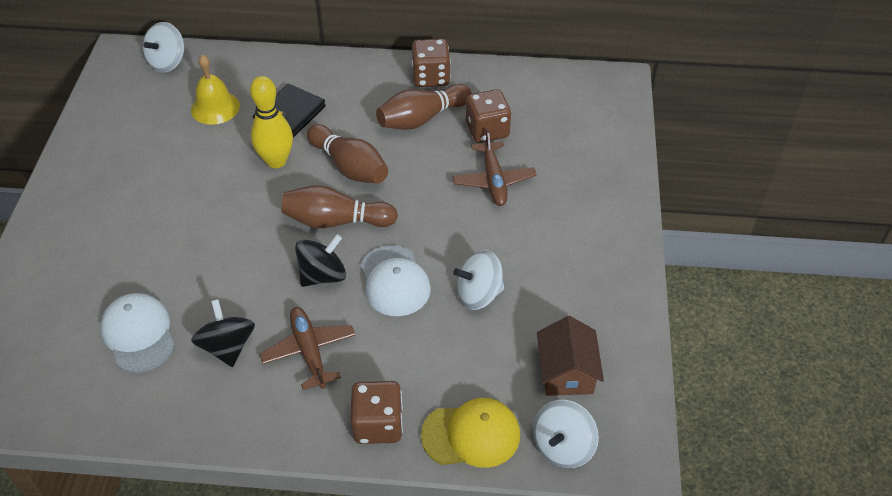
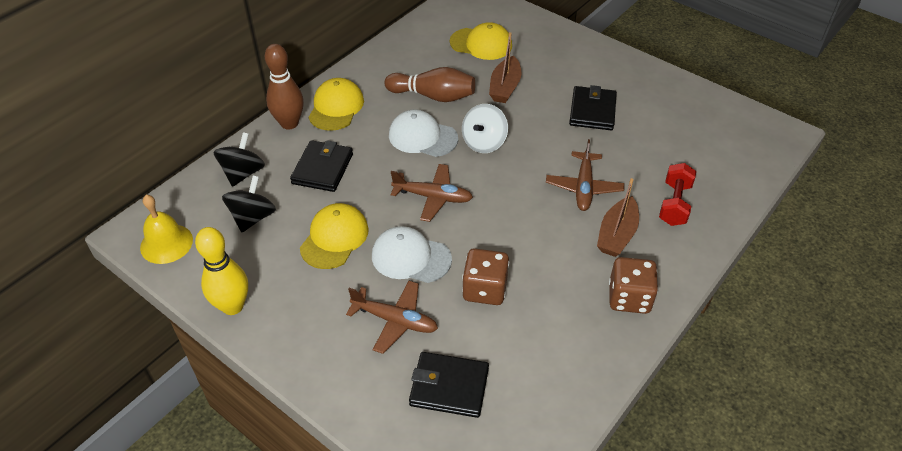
black wallet: 1 -> 3
brown boat: 0 -> 2
brown bowling pin: 3 -> 2
brown dice: 3 -> 2
brown house: 1 -> 0
brown plane: 2 -> 3
red dumbbell: 0 -> 1
white spinning top: 3 -> 1
yellow cap: 1 -> 3

